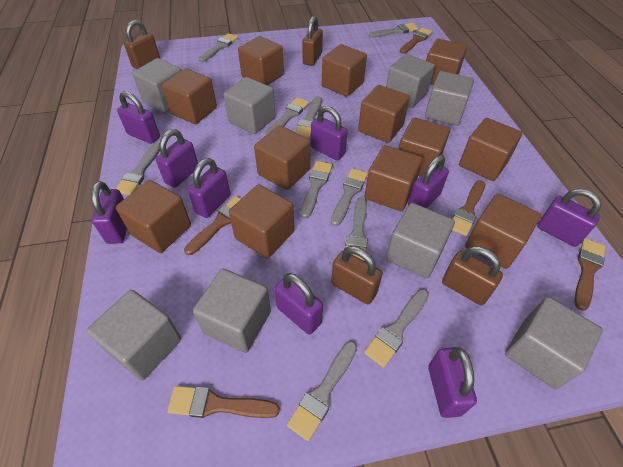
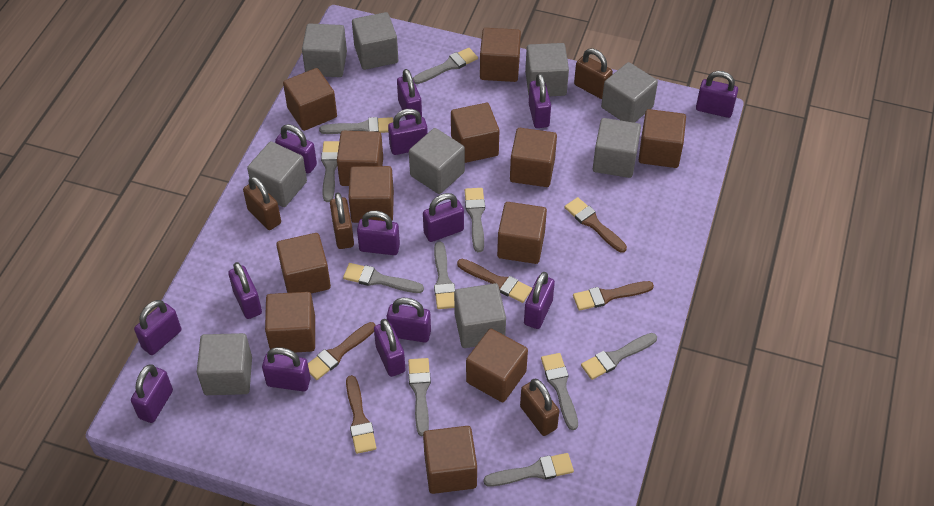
grey cube: 8 -> 9
purple padlock: 9 -> 14

